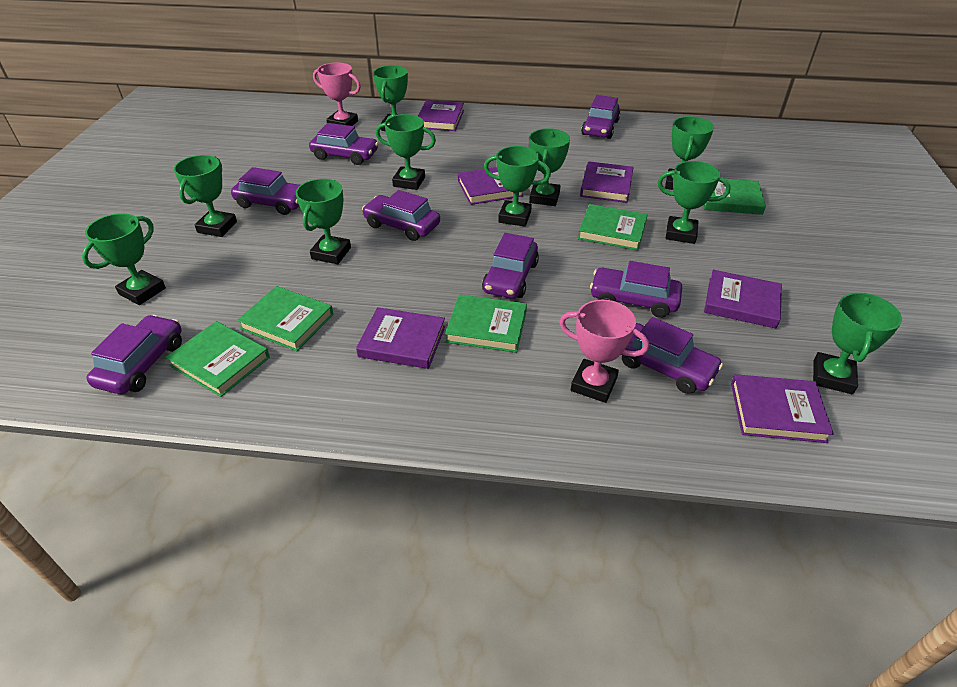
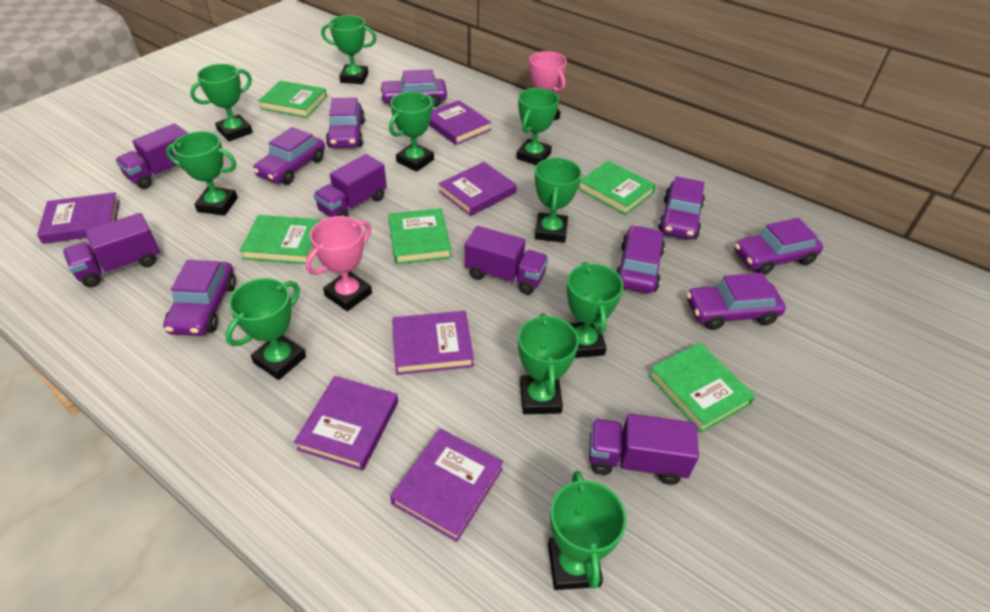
purple truck: 0 -> 5

